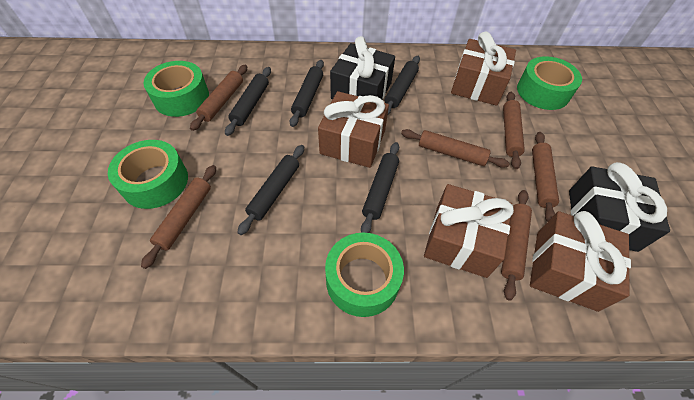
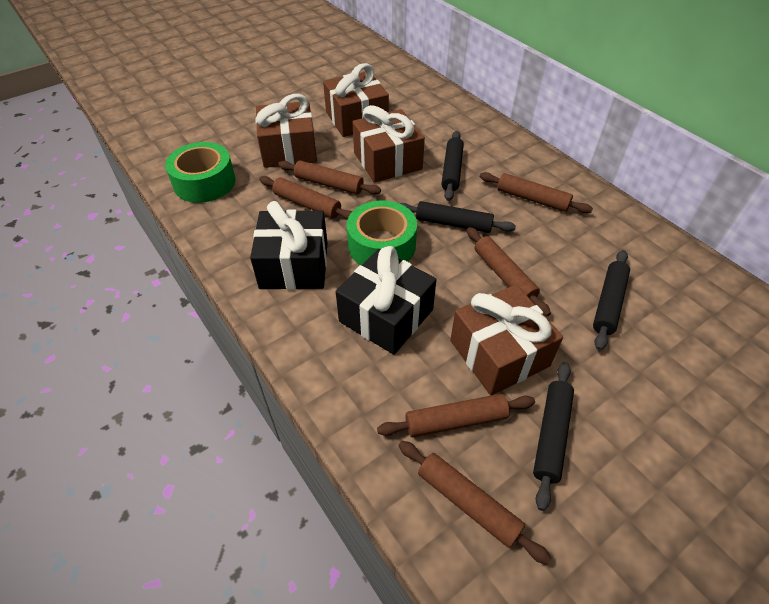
black rolling pin: 5 -> 4
green tape: 4 -> 2

